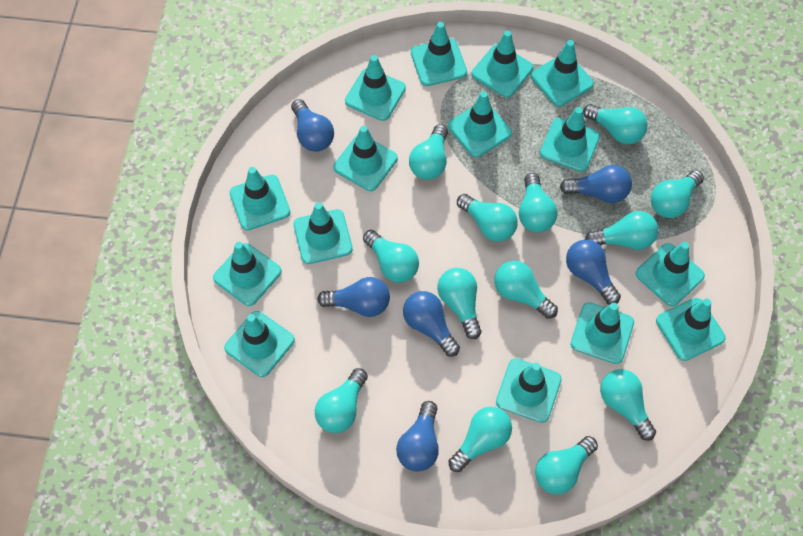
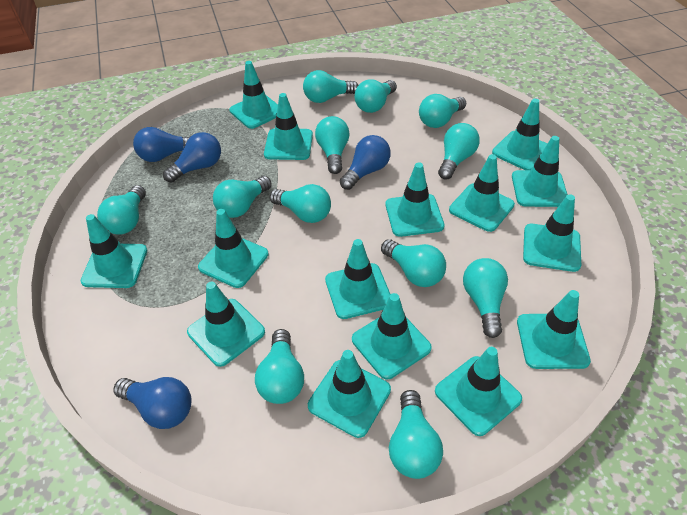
blue light bulb: 6 -> 4
turquoise light bulb: 13 -> 12

